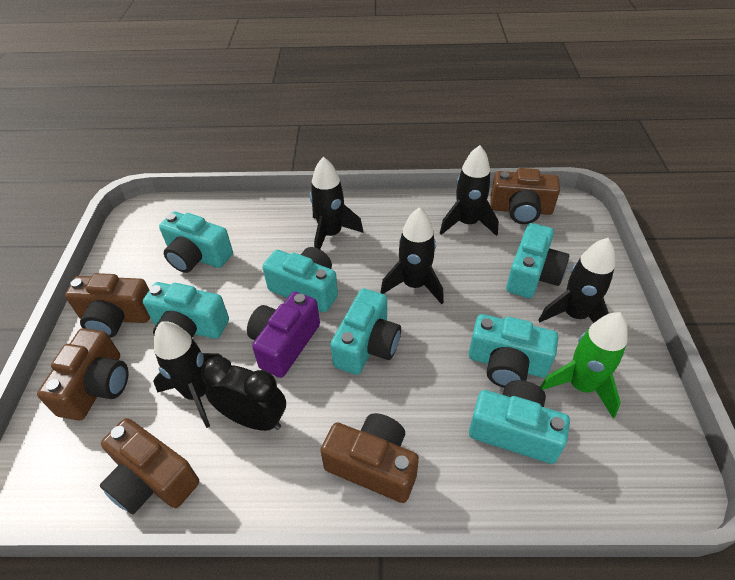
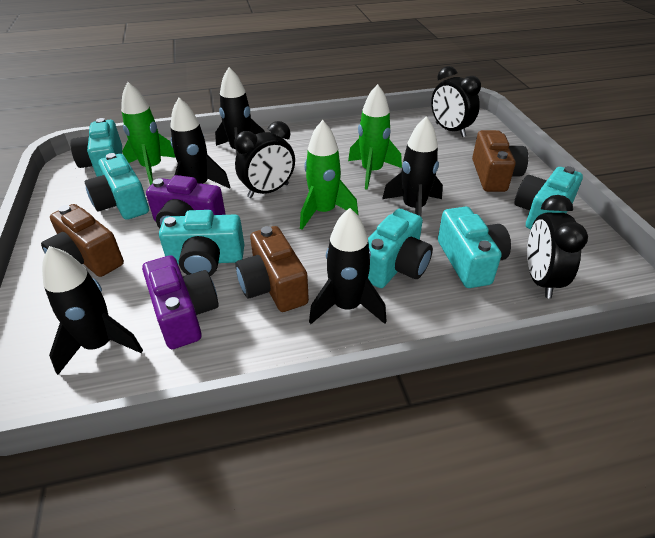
black clock: 1 -> 3
brown camera: 5 -> 3
green rocket: 1 -> 3
purple camera: 1 -> 2
turquoise camera: 7 -> 6

